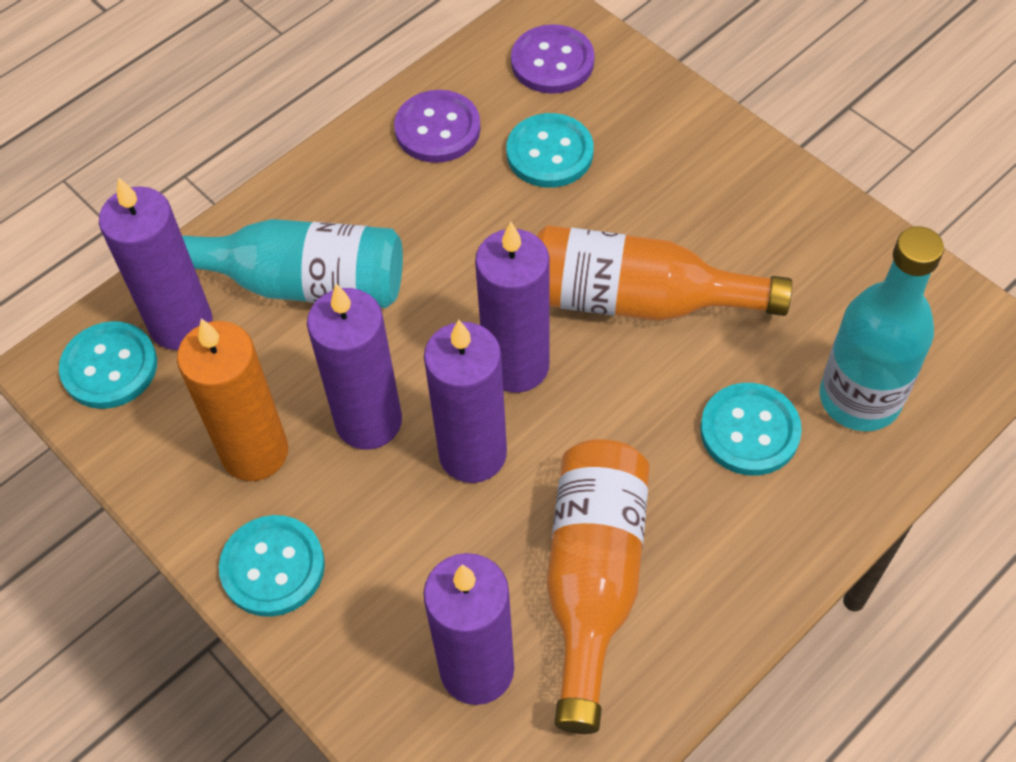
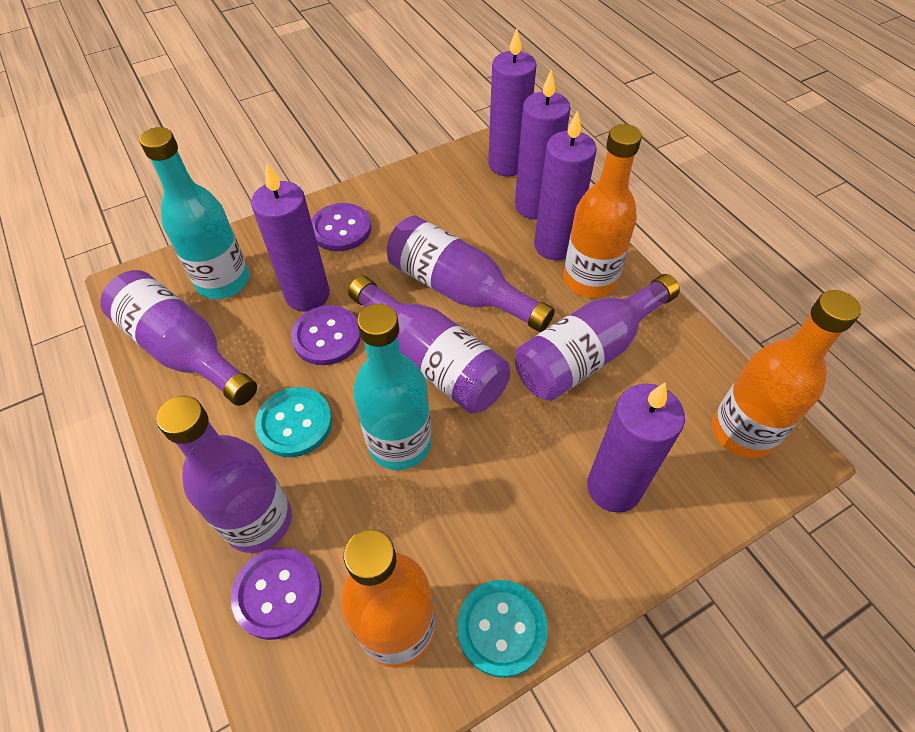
orange bottle: 2 -> 3
orange candle: 1 -> 0
purple bottle: 0 -> 5
purple button: 2 -> 3
turquoise button: 4 -> 2

